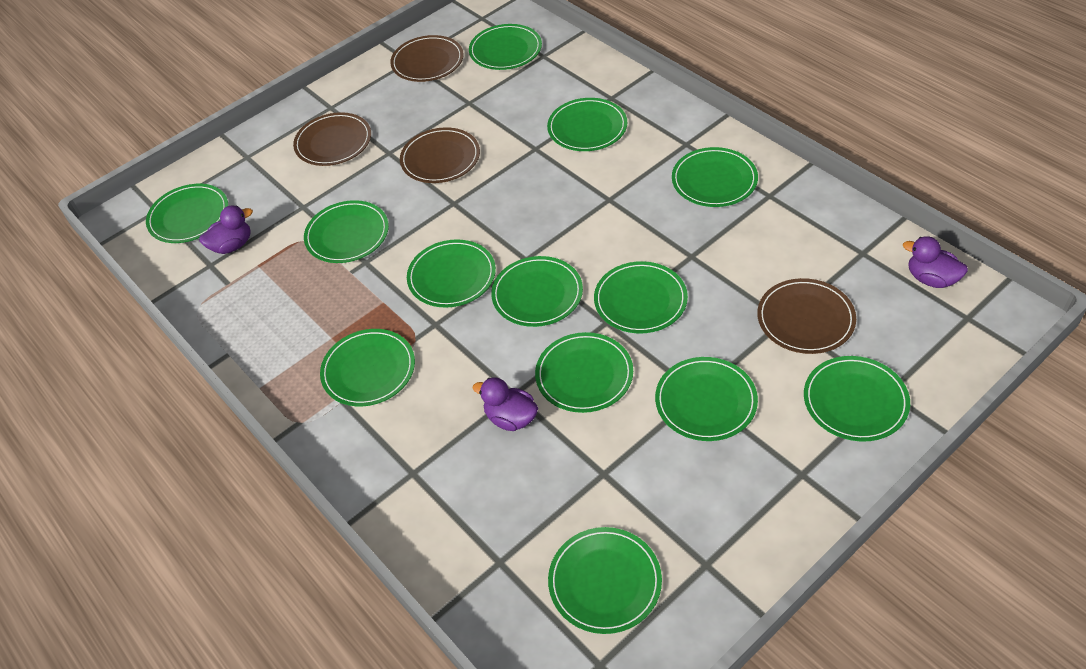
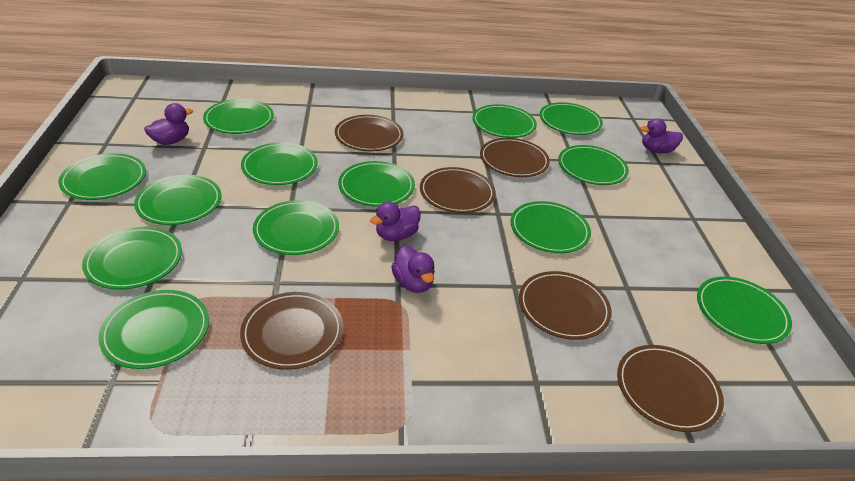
brown plate: 4 -> 6
purple duck: 3 -> 4

